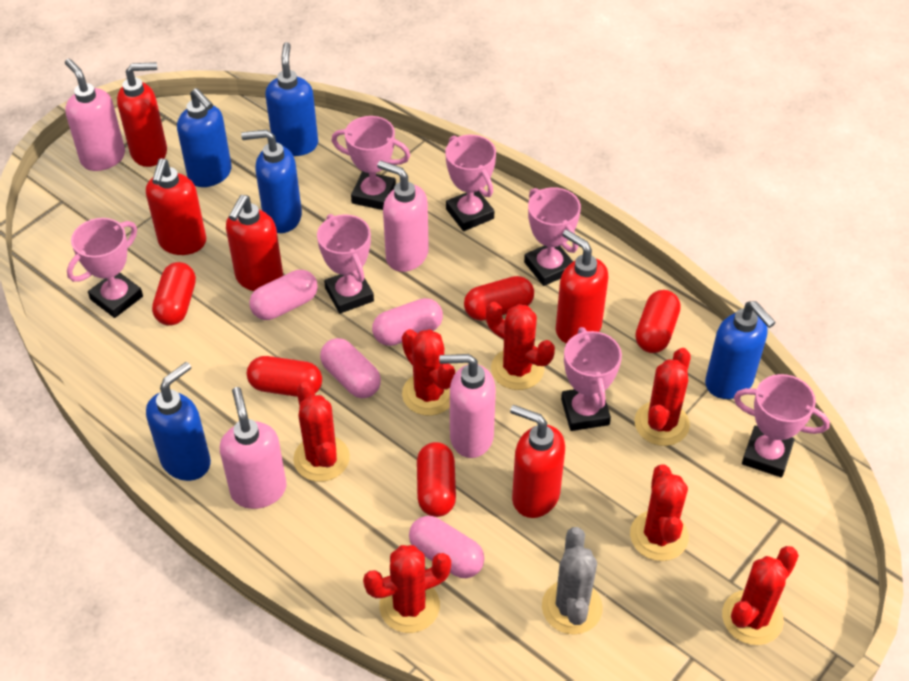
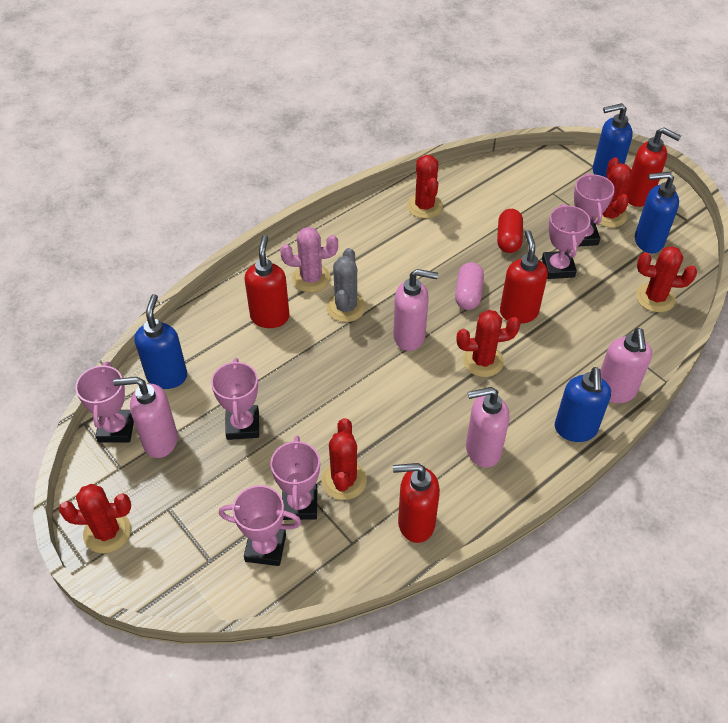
blue soap dispenser: 5 -> 4
pink cactus: 0 -> 1
pink capsule: 4 -> 1
pink trophy: 7 -> 6
red cactus: 7 -> 6
red capsule: 5 -> 1
red soap dispenser: 5 -> 4

